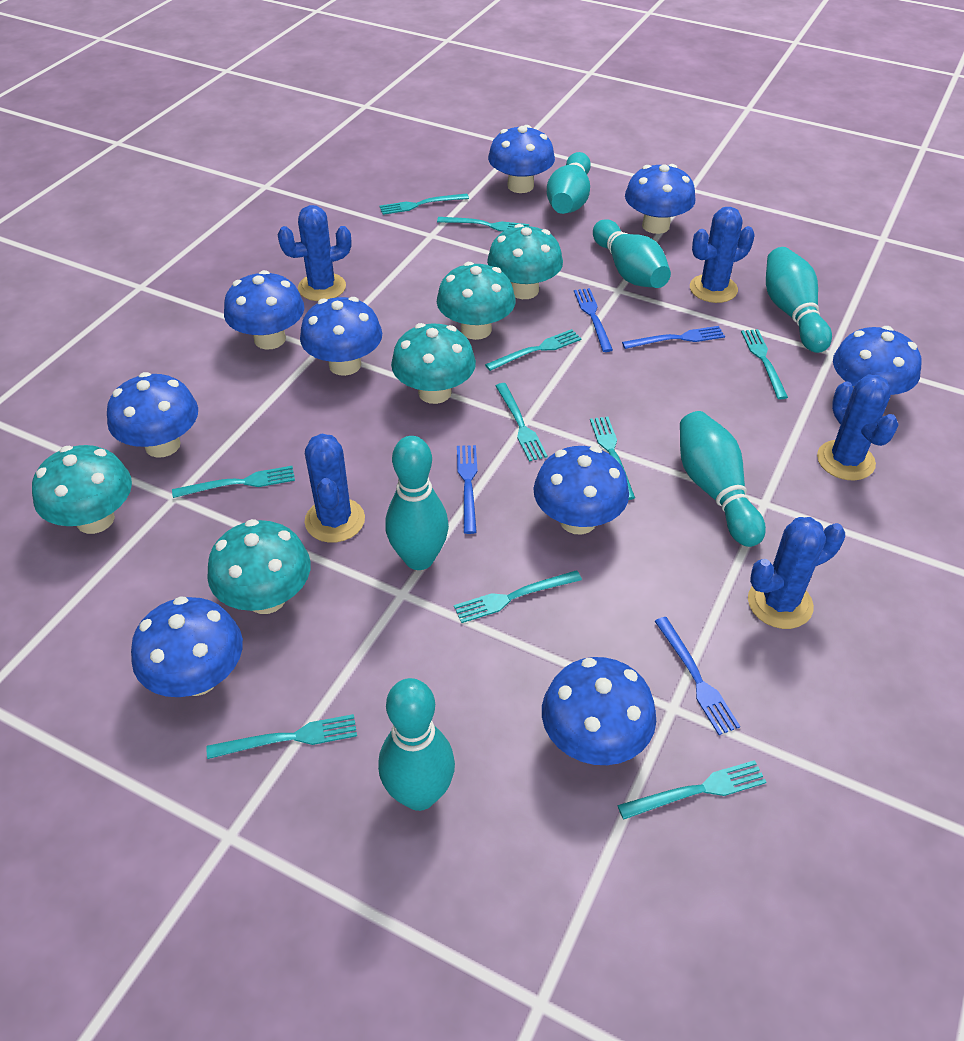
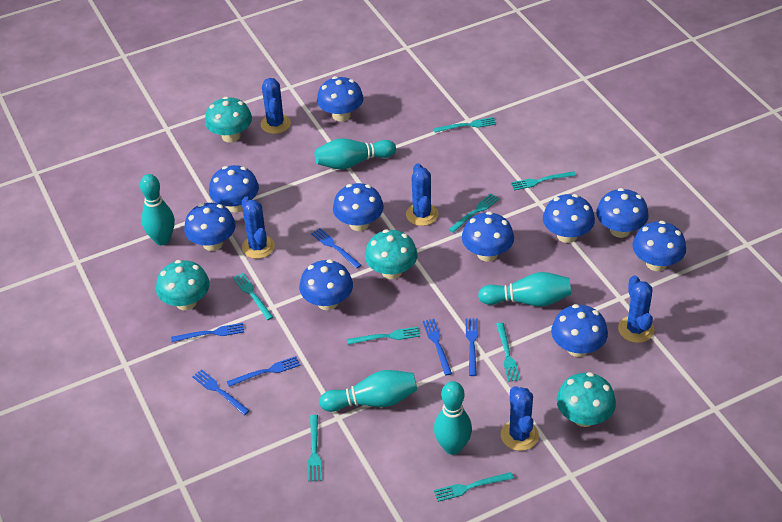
blue fork: 4 -> 6
blue mushroom: 9 -> 10
turquoise bowling pin: 6 -> 5
turquoise fork: 10 -> 8
turquoise mushroom: 5 -> 4

